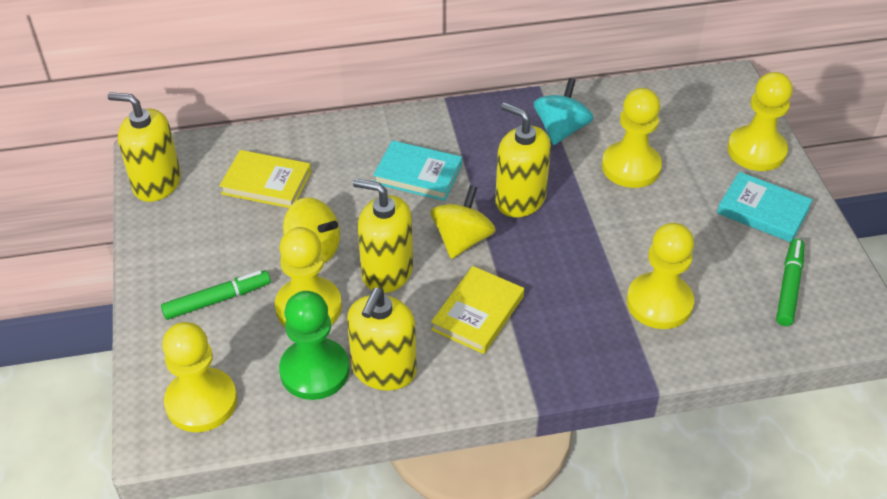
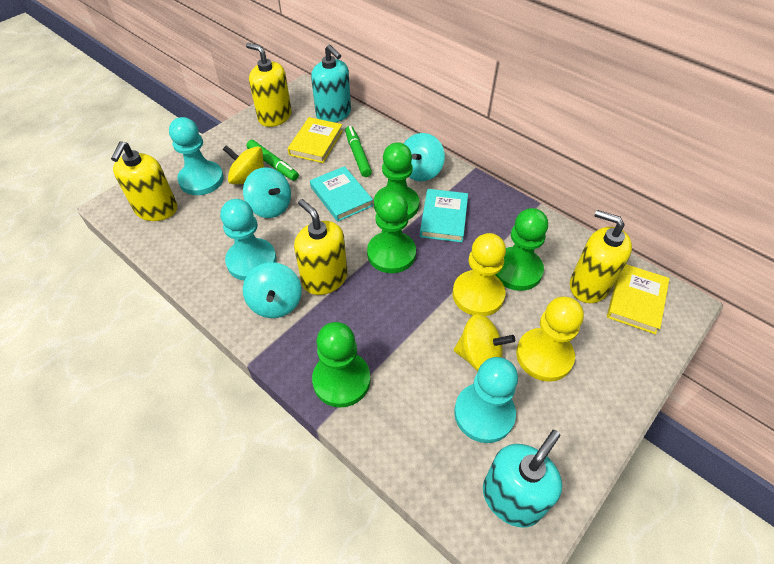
green pawn: 1 -> 4
turquoise pawn: 0 -> 3
turquoise soap dispenser: 0 -> 2
turquoise spinning top: 1 -> 3
yellow pawn: 5 -> 2

